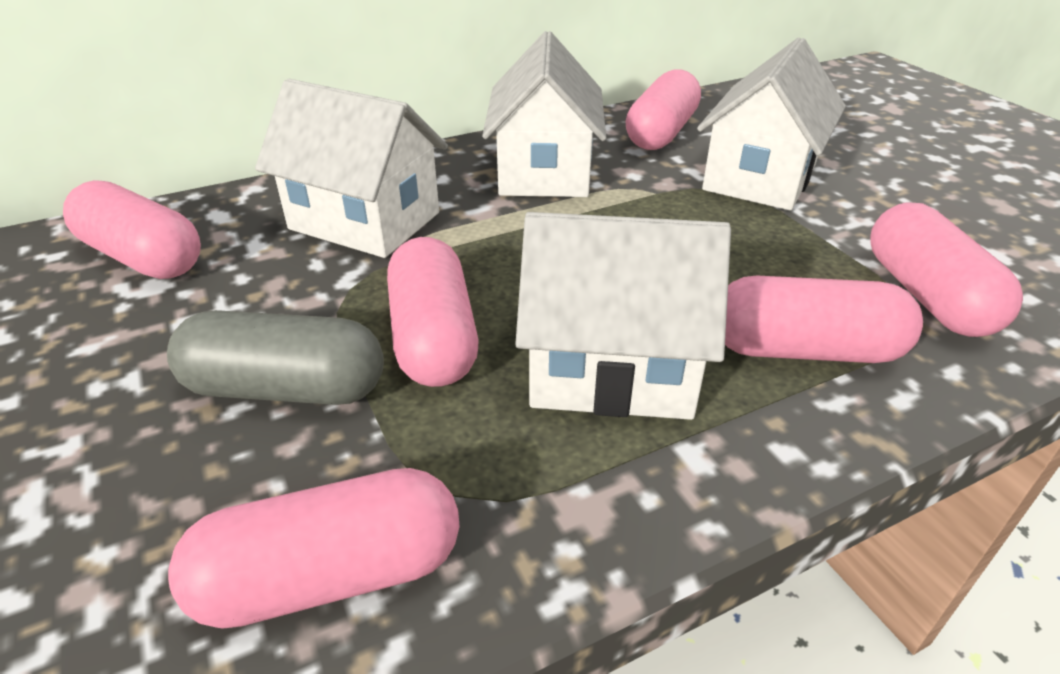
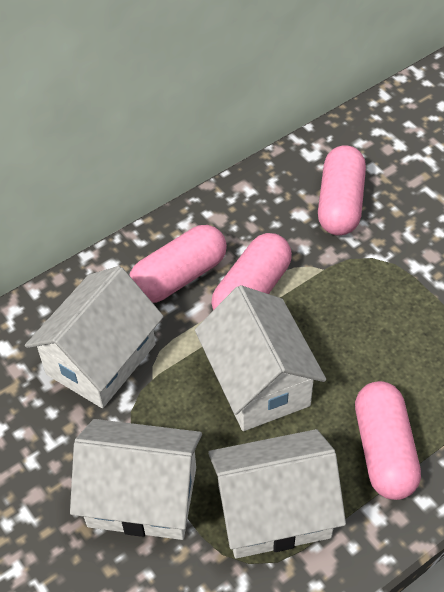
grey capsule: 1 -> 0
pink capsule: 6 -> 4

